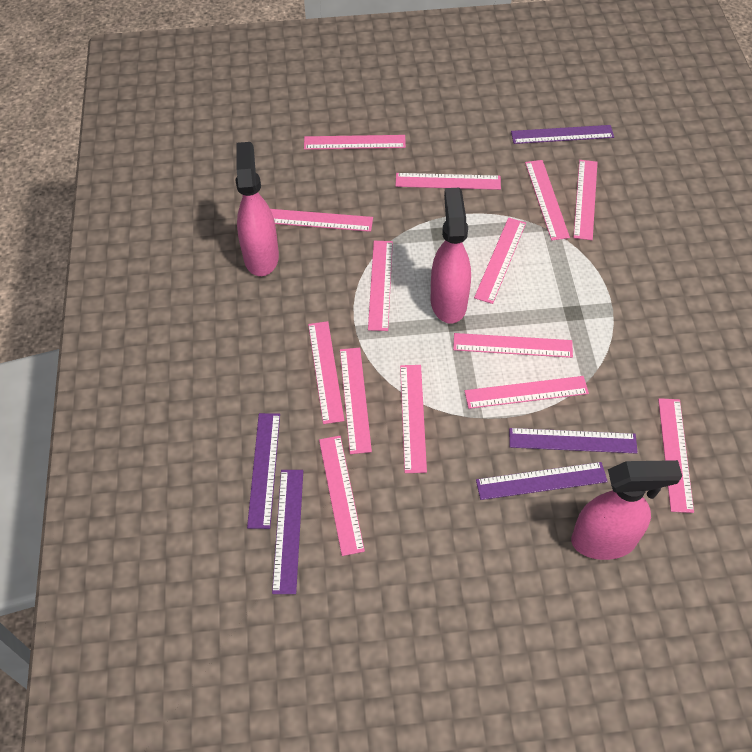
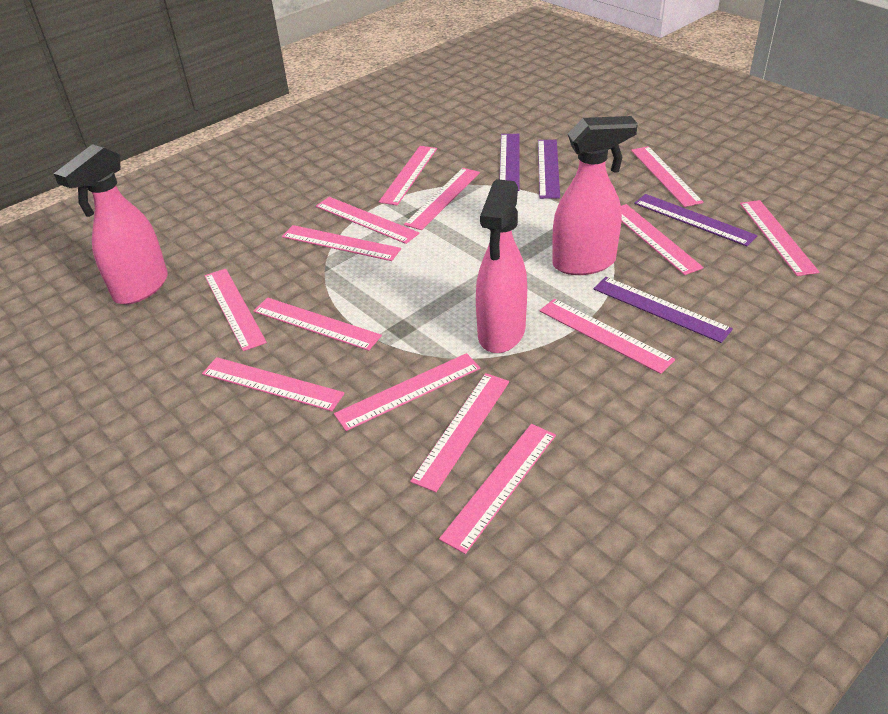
purple ruler: 5 -> 4

